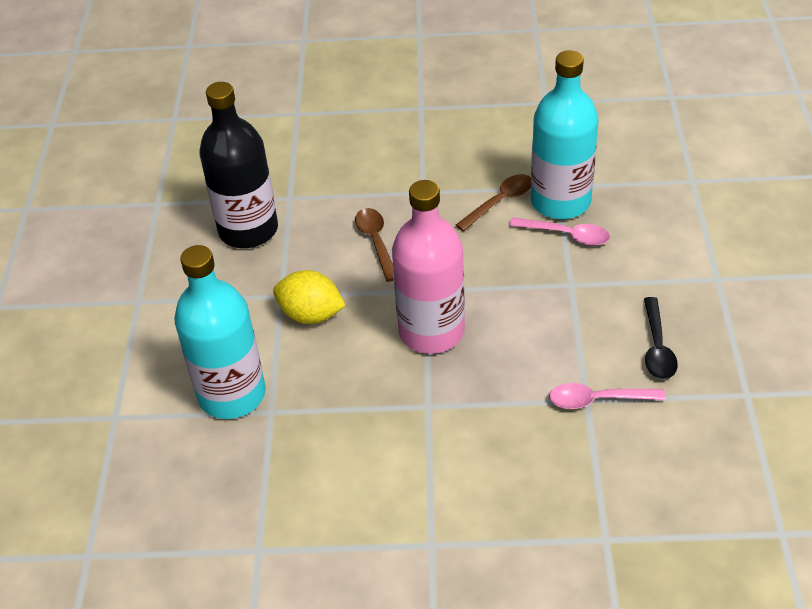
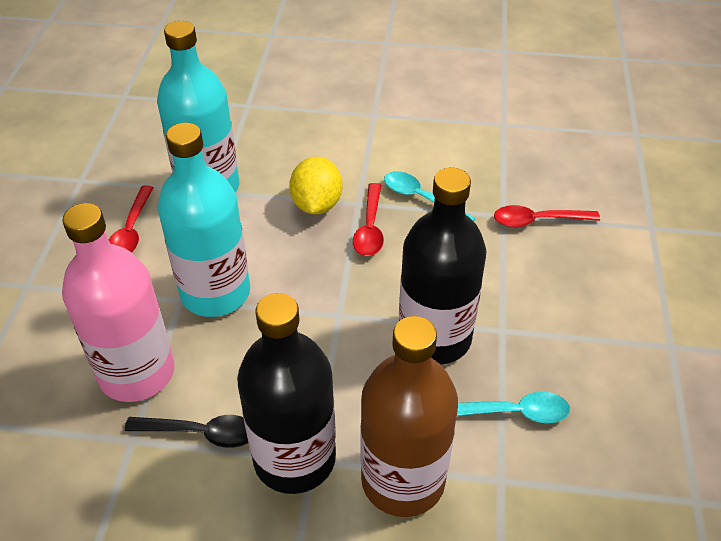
black bottle: 1 -> 2
brown bottle: 0 -> 1
brown spoon: 2 -> 0
pink spoon: 2 -> 0
red spoon: 0 -> 3
turquoise spoon: 0 -> 2

